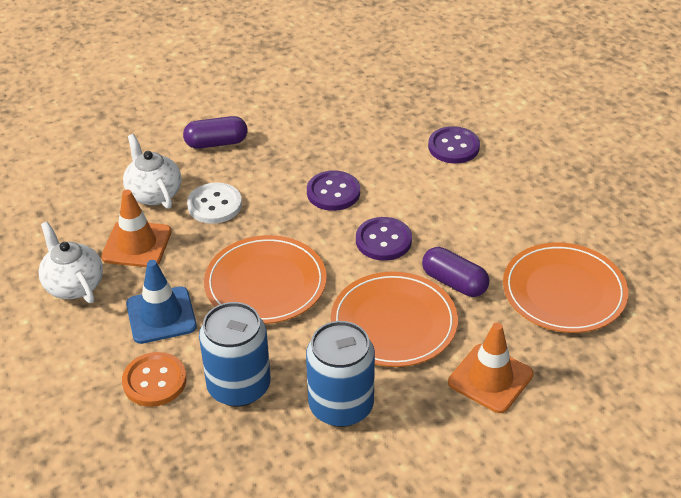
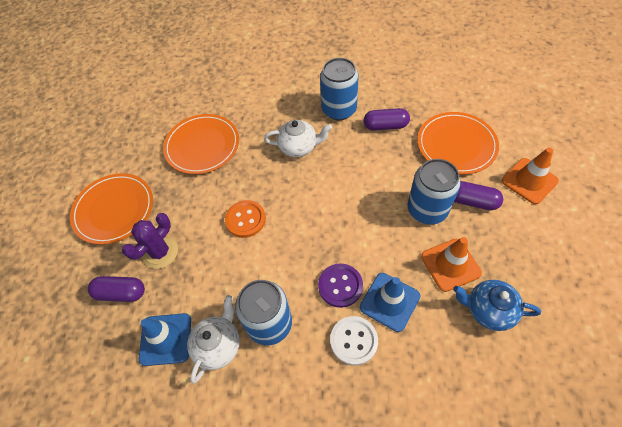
blue can: 2 -> 3
blue teapot: 0 -> 1
blue traffic cone: 1 -> 2
purple button: 3 -> 1
purple cactus: 0 -> 1
purple capsule: 2 -> 3

